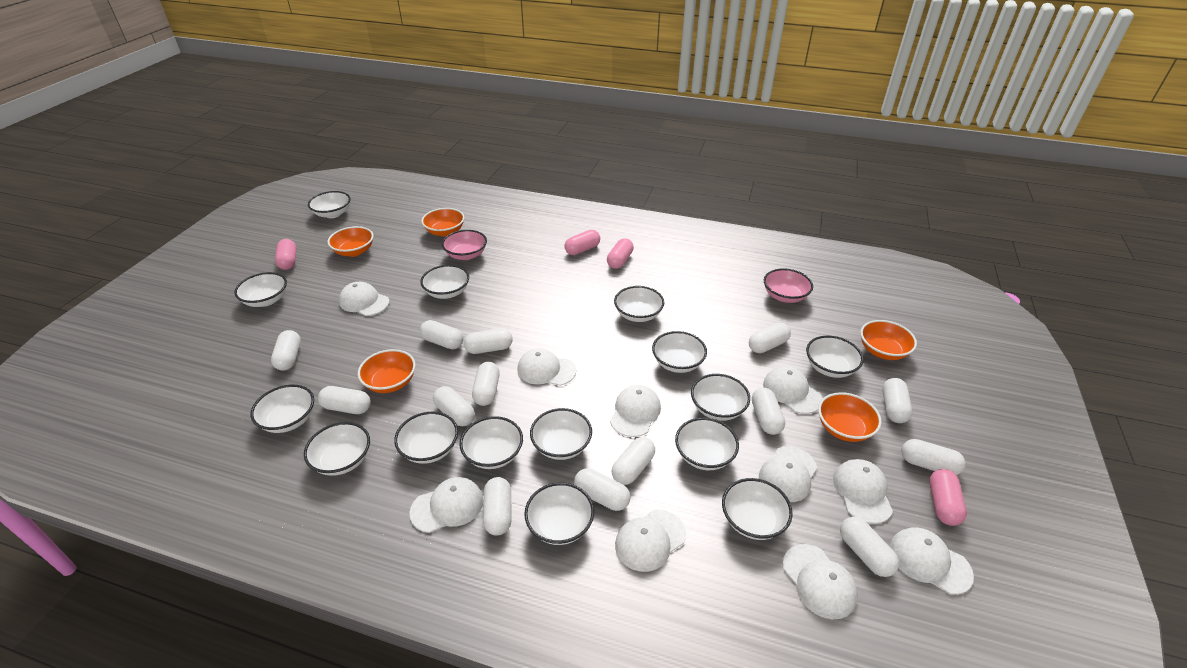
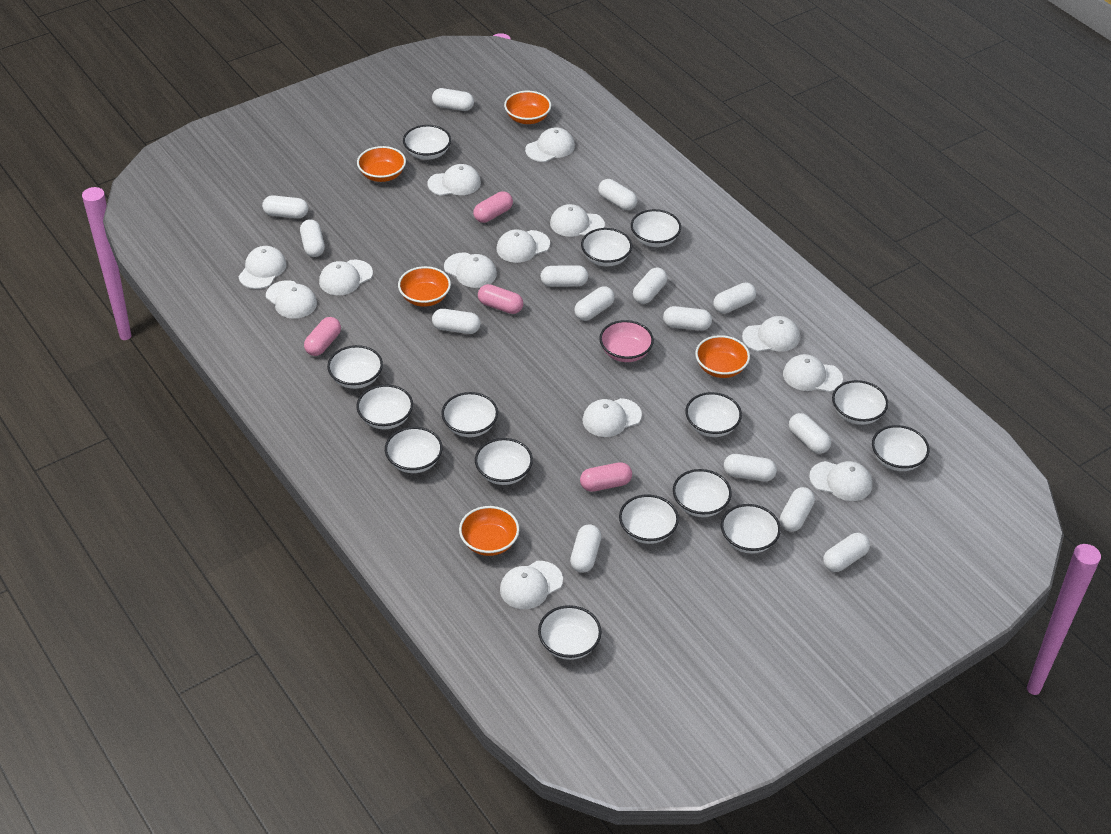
pink bowl: 2 -> 1
white cap: 10 -> 13
white capsule: 14 -> 15

